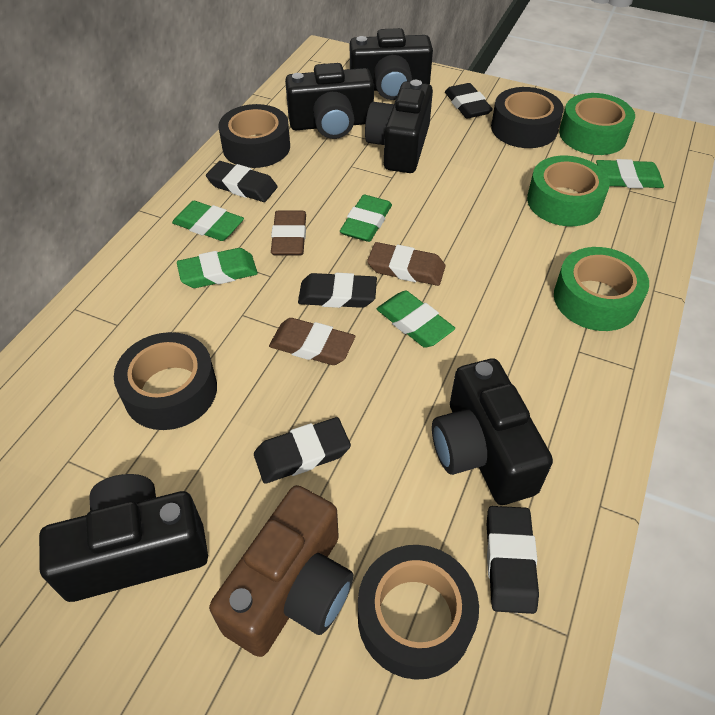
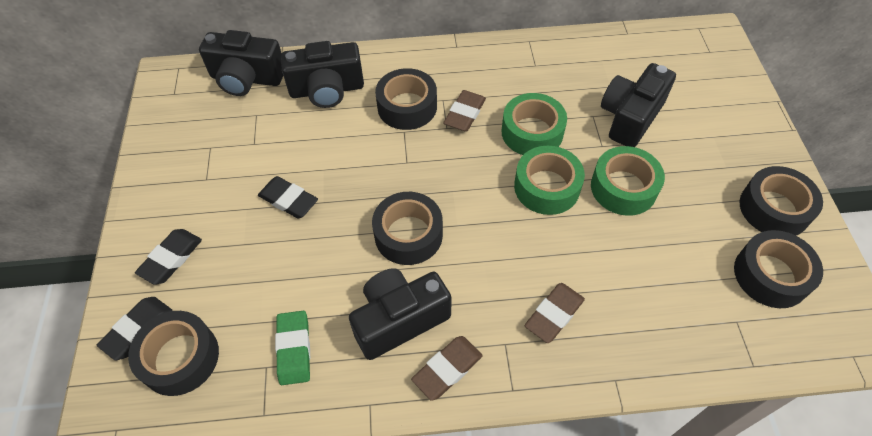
black camera: 5 -> 4
black eraser: 5 -> 3
black tape: 4 -> 5
brown camera: 1 -> 0
green eraser: 5 -> 1

